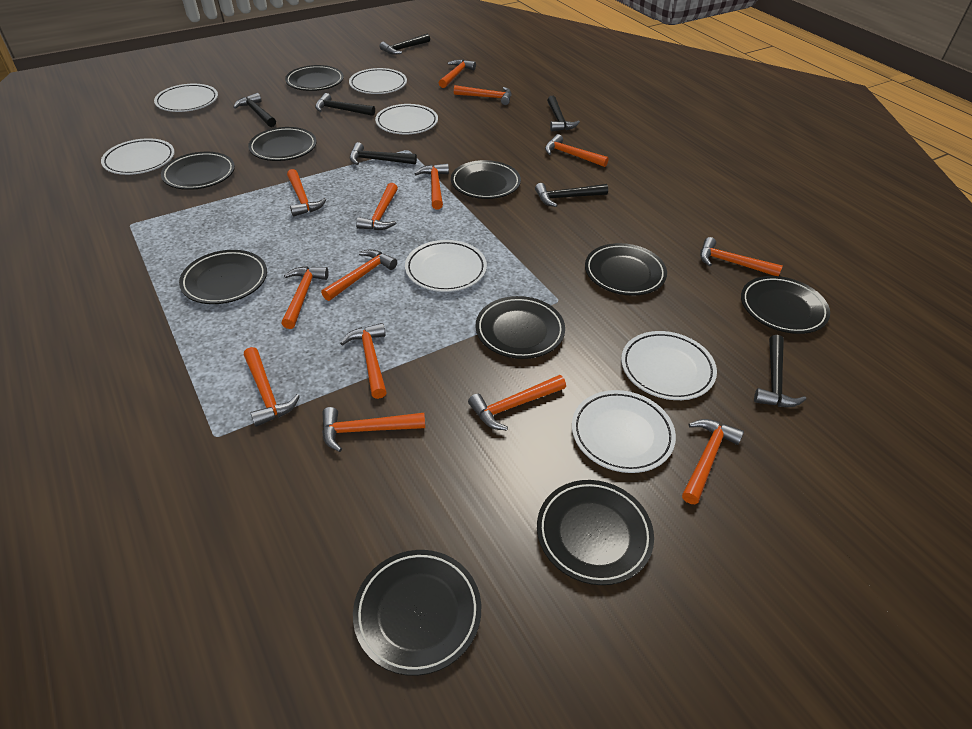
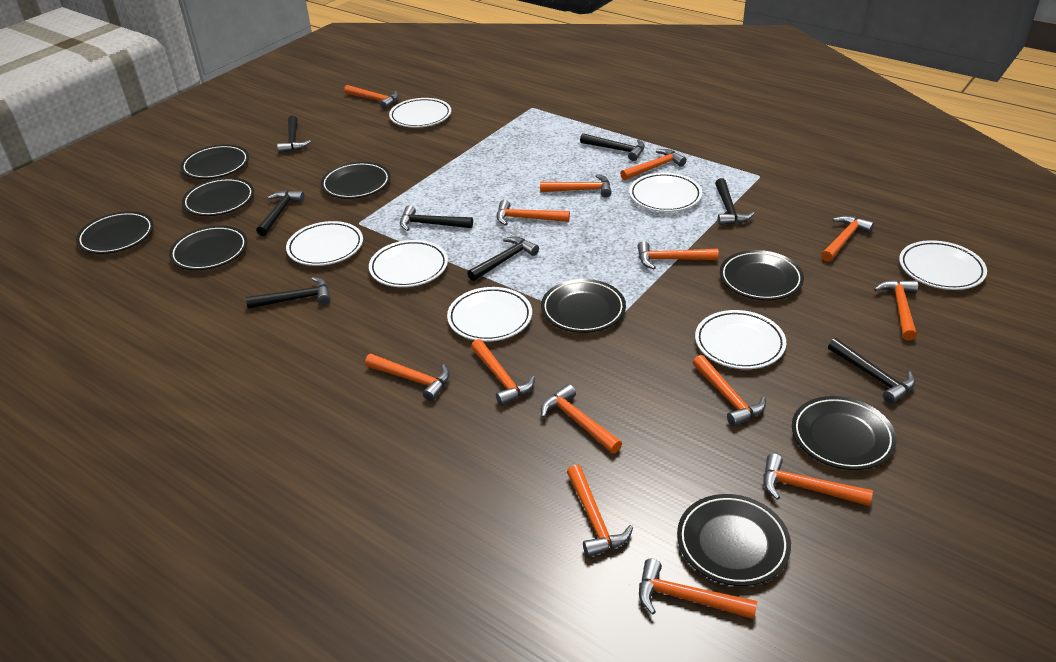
black hammer: 7 -> 8
black plate: 10 -> 9

